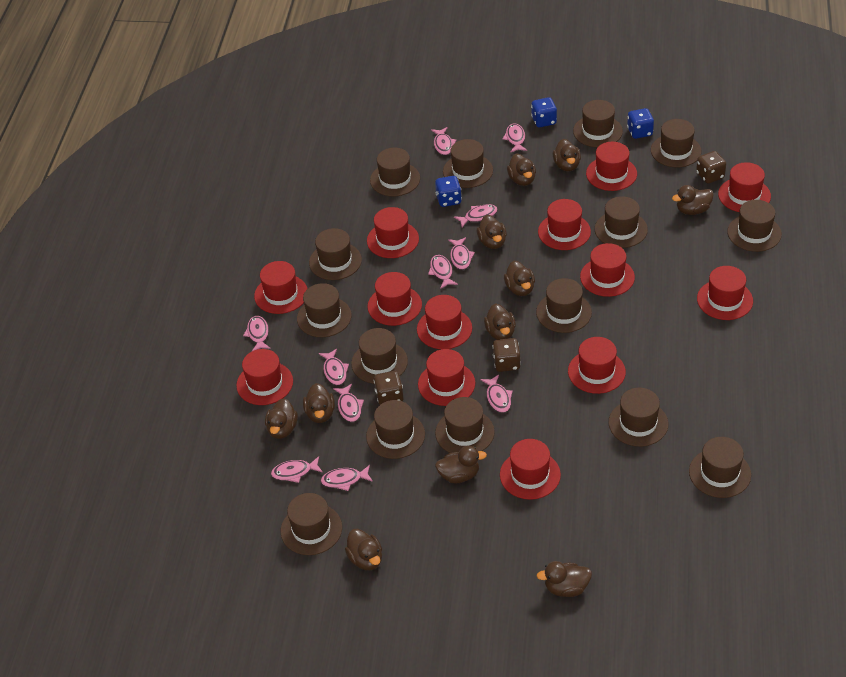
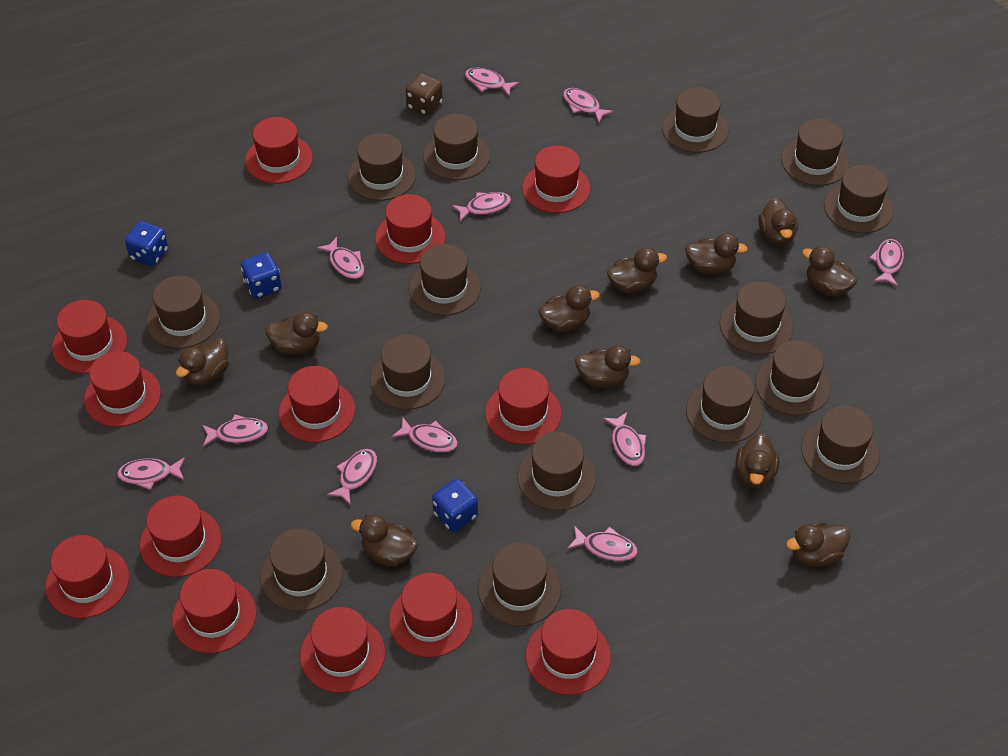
brown dice: 3 -> 1

